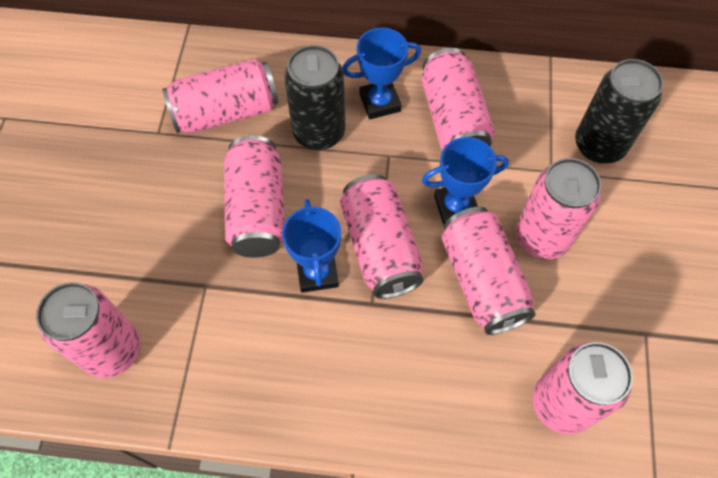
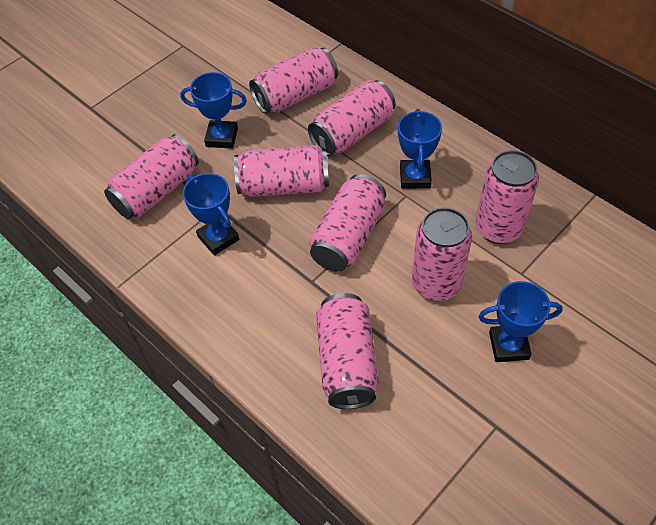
black can: 2 -> 0
blue trophy: 3 -> 4

